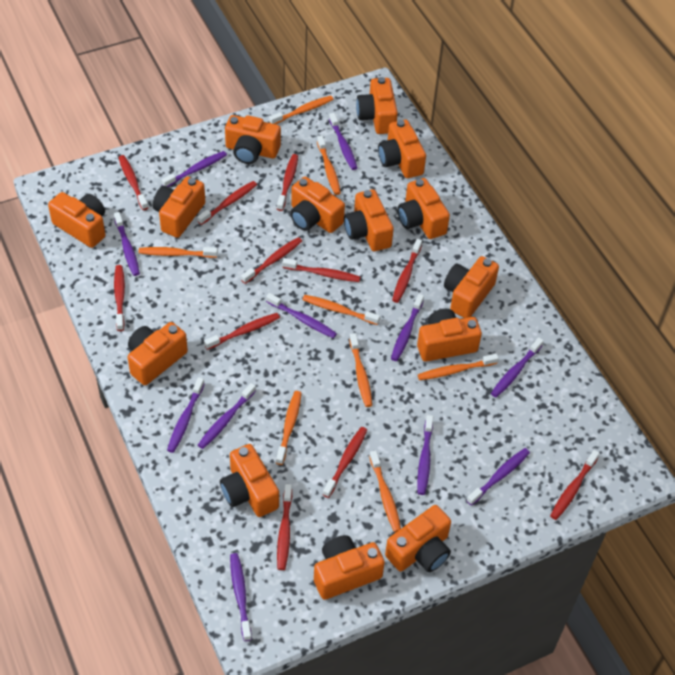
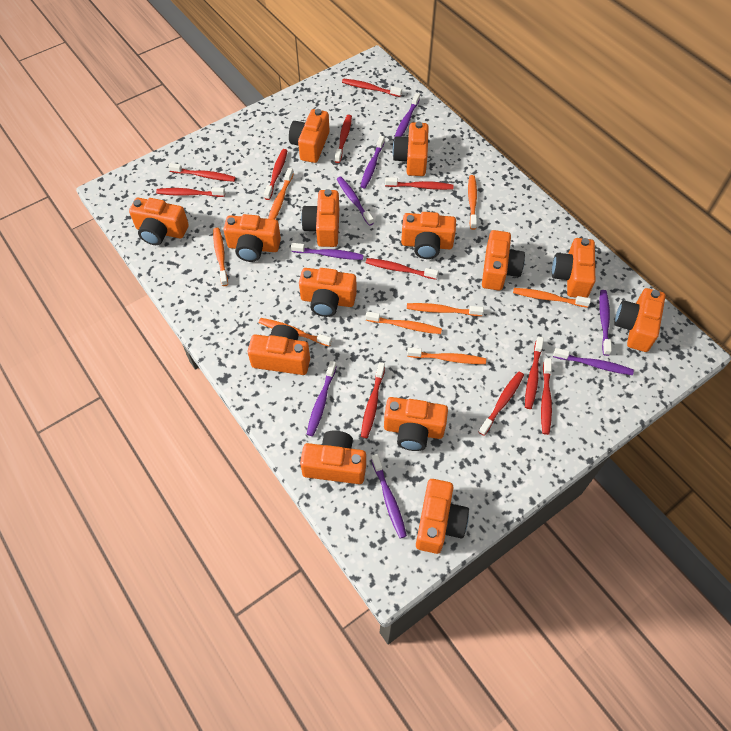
purple toothbrush: 11 -> 8

